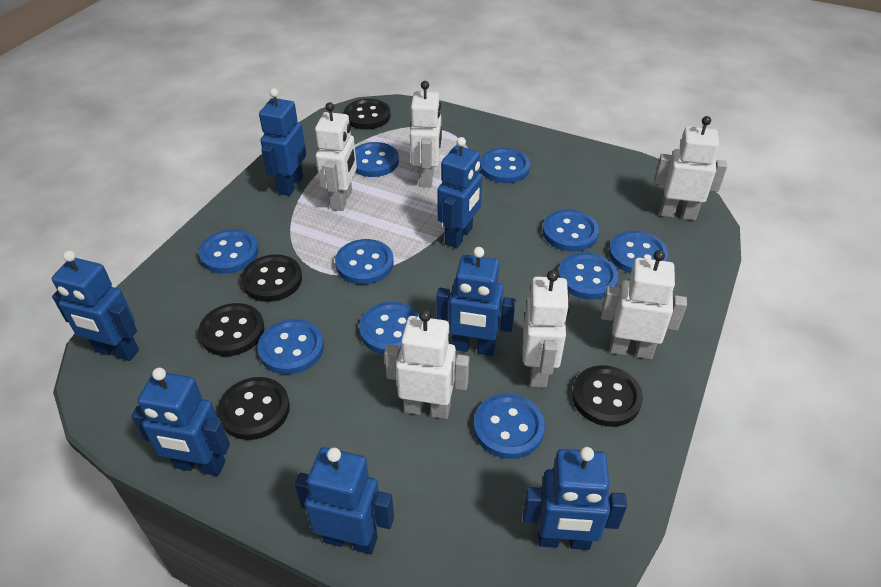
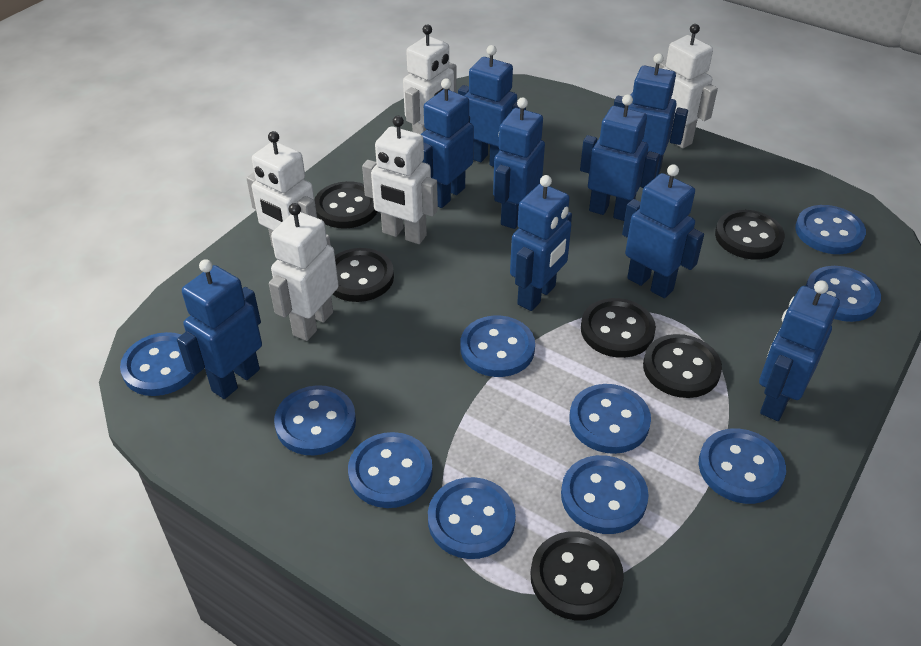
black button: 5 -> 6
blue robot: 7 -> 9
white robot: 6 -> 5

